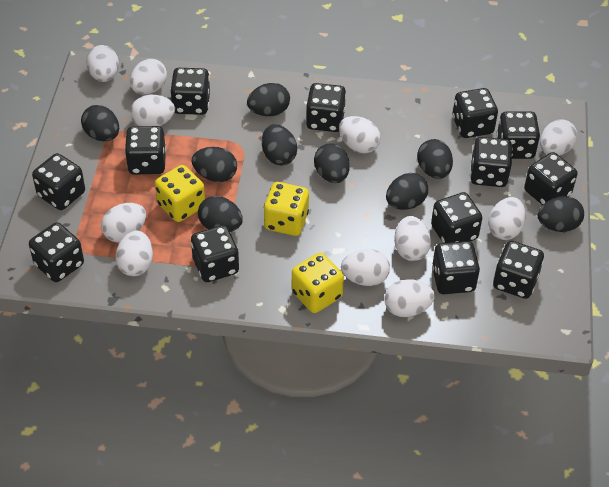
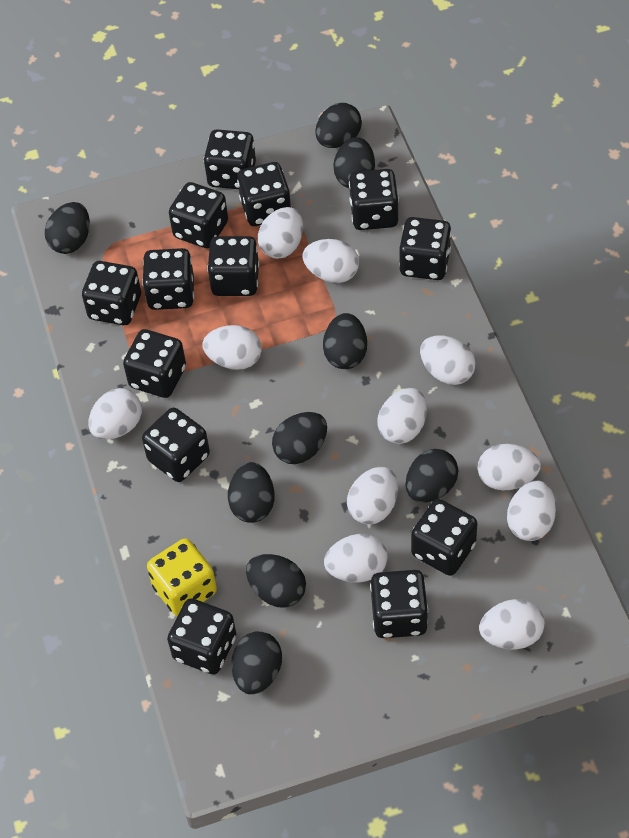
yellow dice: 3 -> 1

